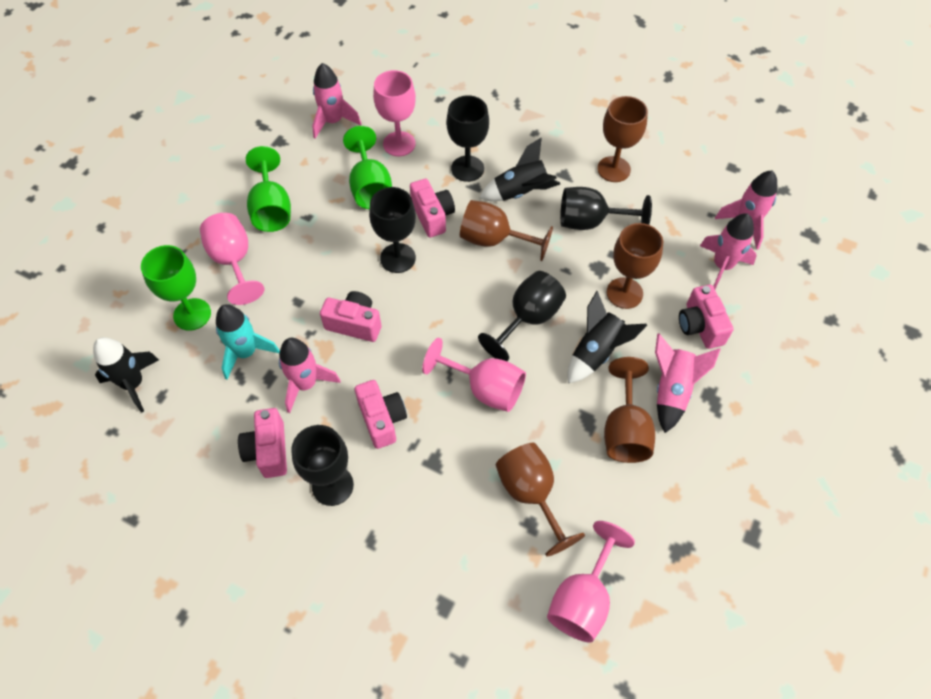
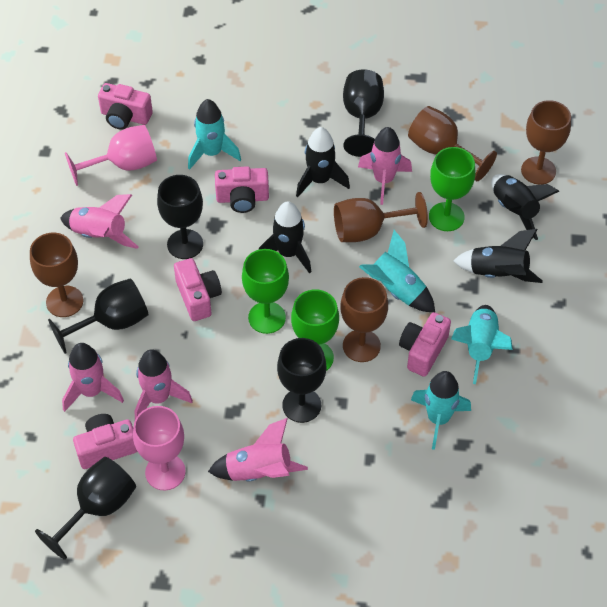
black rocket: 3 -> 4
pink goblet: 4 -> 2
turquoise rocket: 1 -> 4

